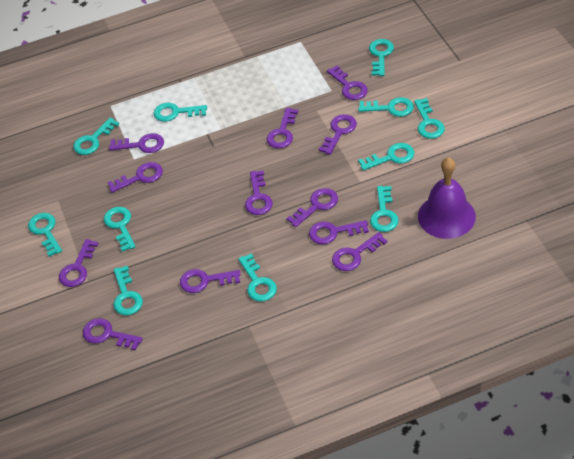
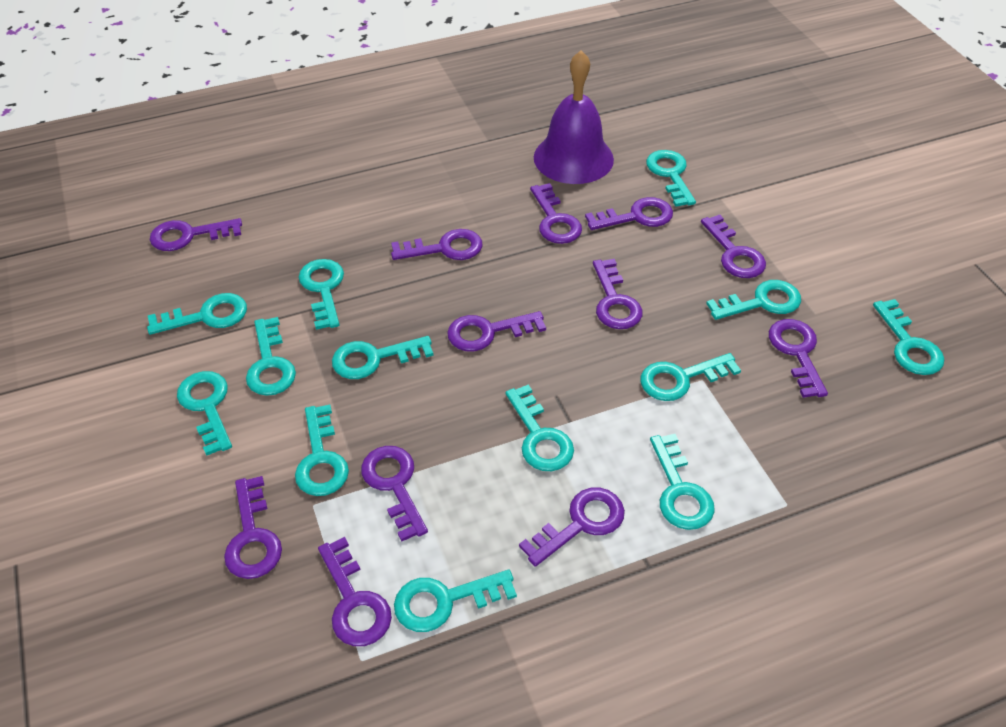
turquoise key: 11 -> 13

